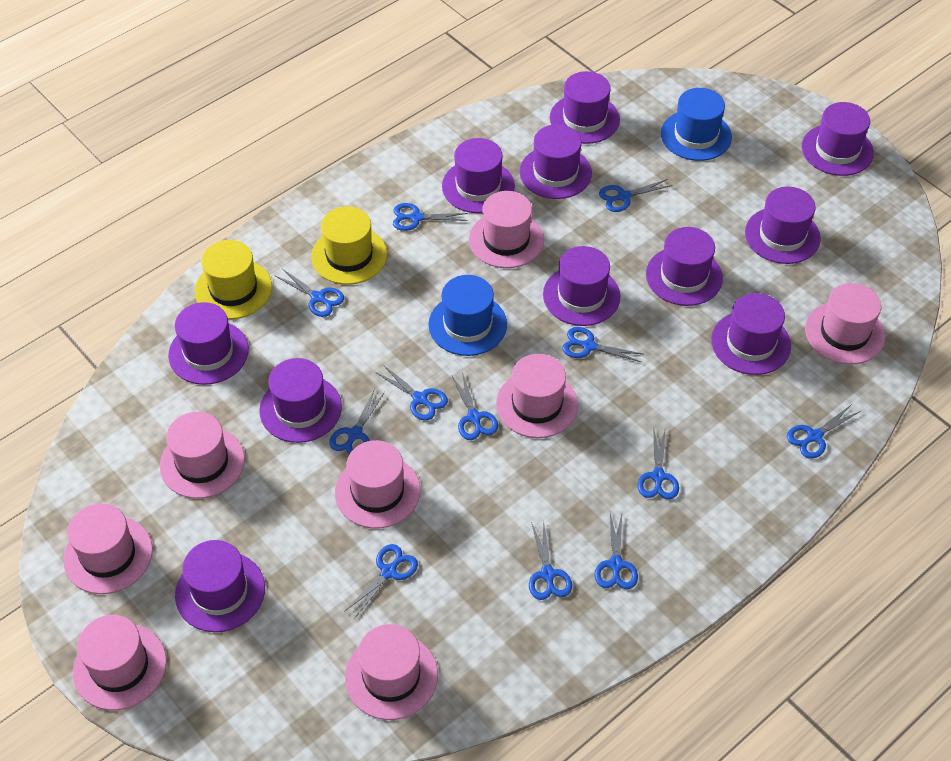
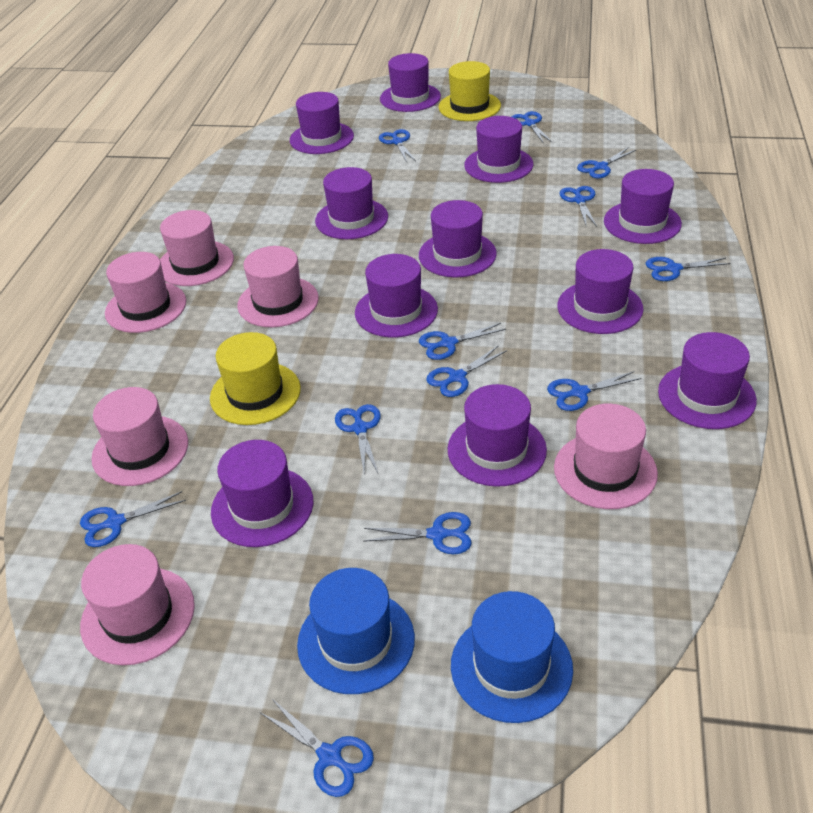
pink hat: 8 -> 6

